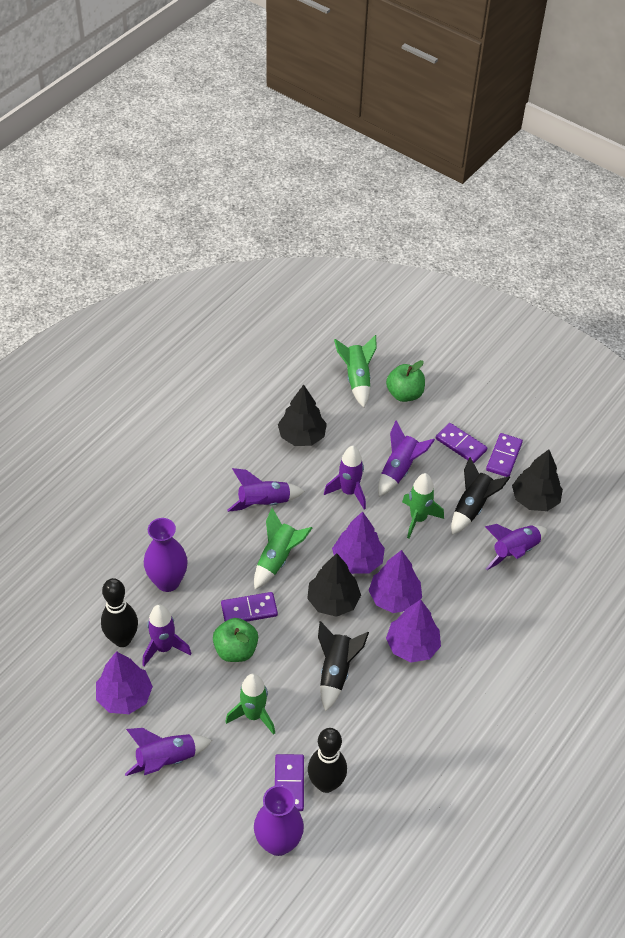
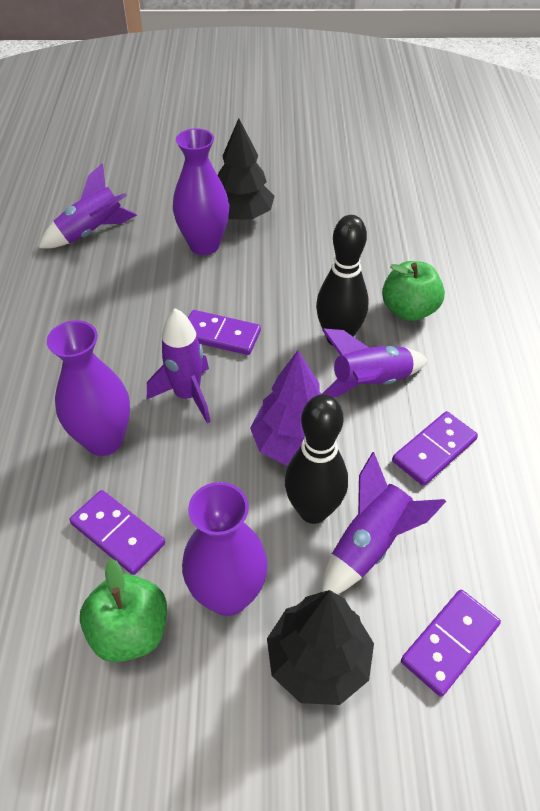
black rocket: 2 -> 0
black tree: 3 -> 2
green rocket: 4 -> 0
purple rocket: 6 -> 4
purple tree: 4 -> 1
purple vase: 2 -> 3

